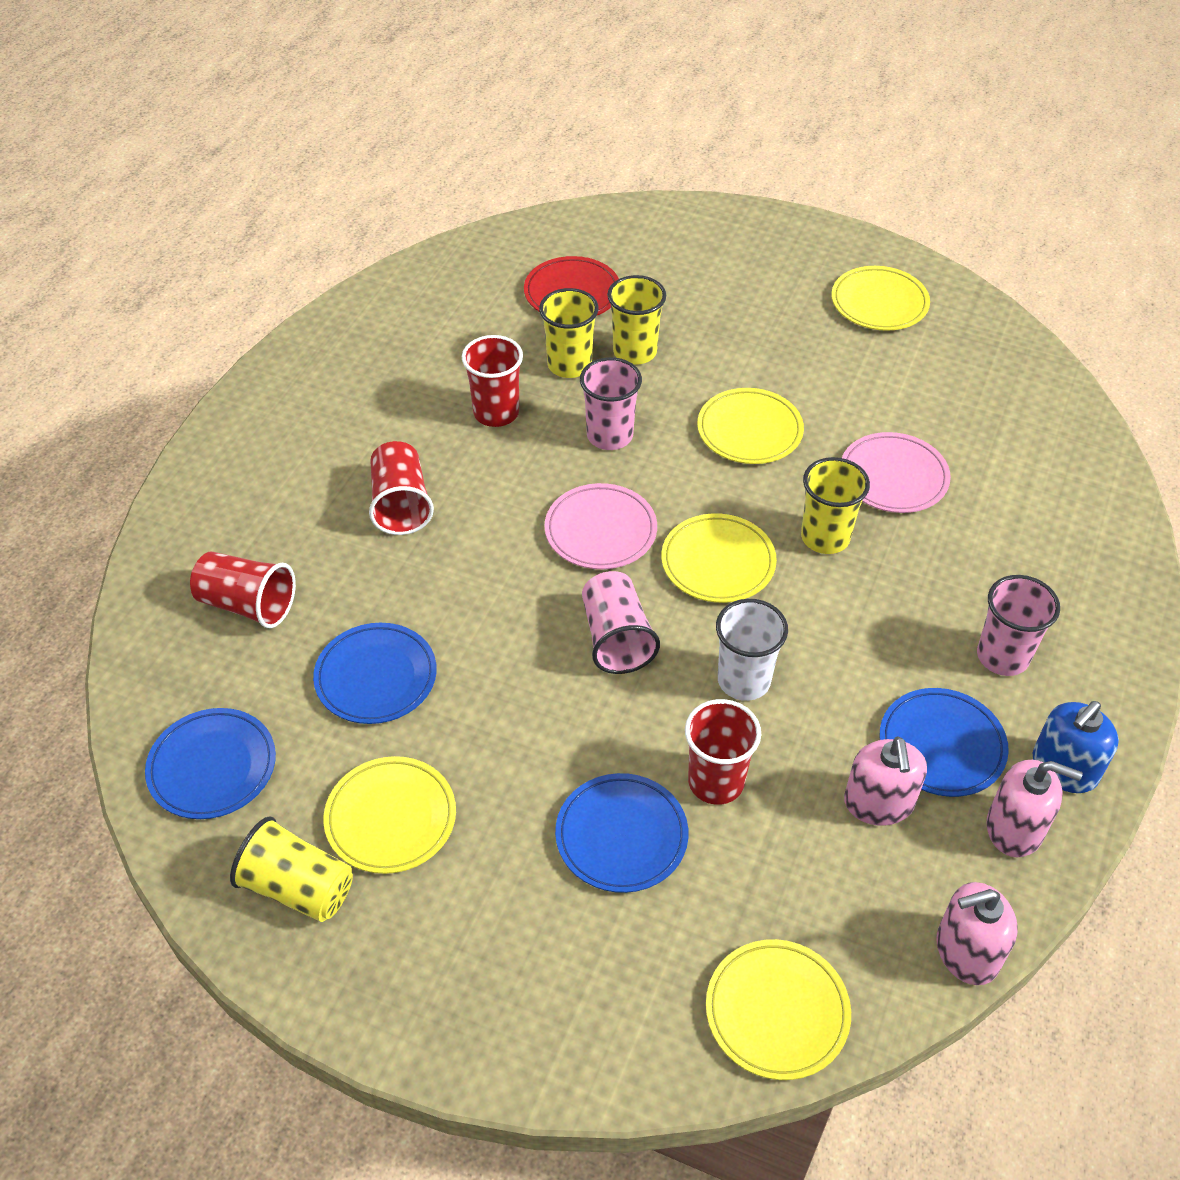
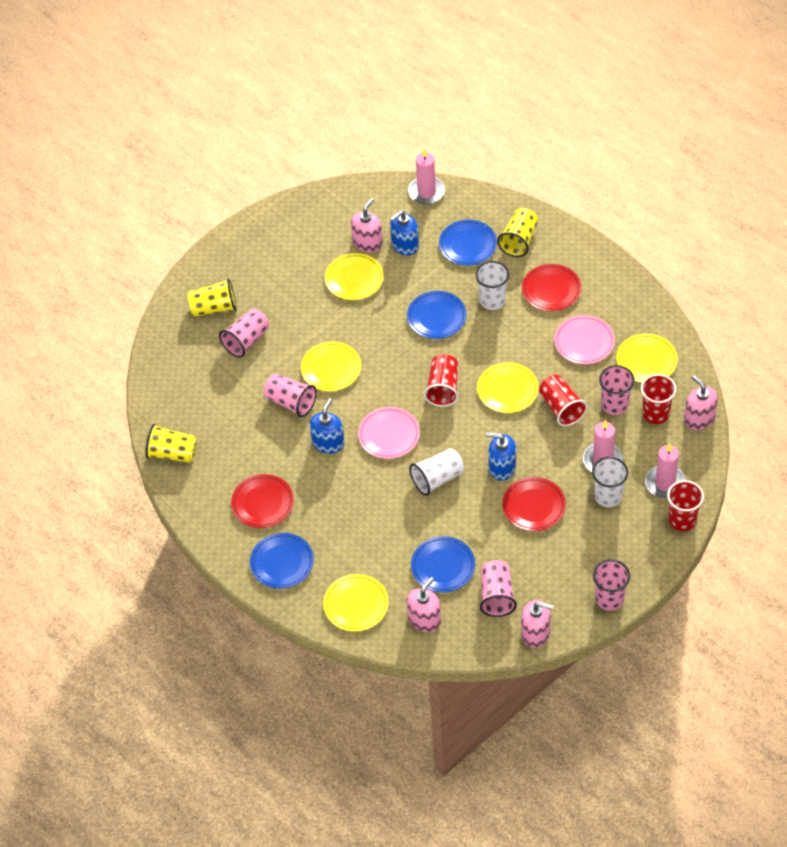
blue soap dispenser: 1 -> 3
pink candle: 0 -> 3
pink cup: 3 -> 5
pink soap dispenser: 3 -> 4
red plate: 1 -> 3
white cup: 1 -> 3
yellow cup: 4 -> 3

